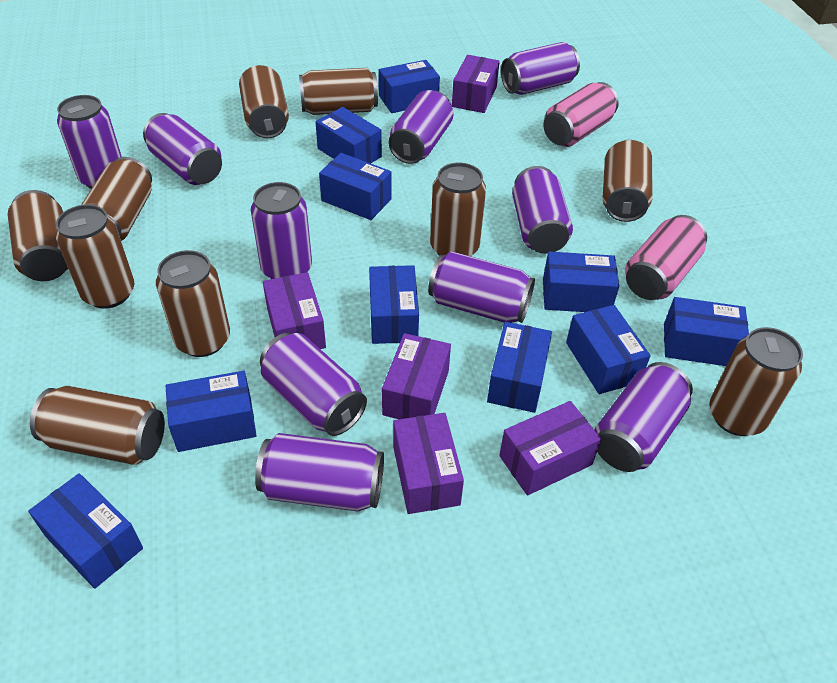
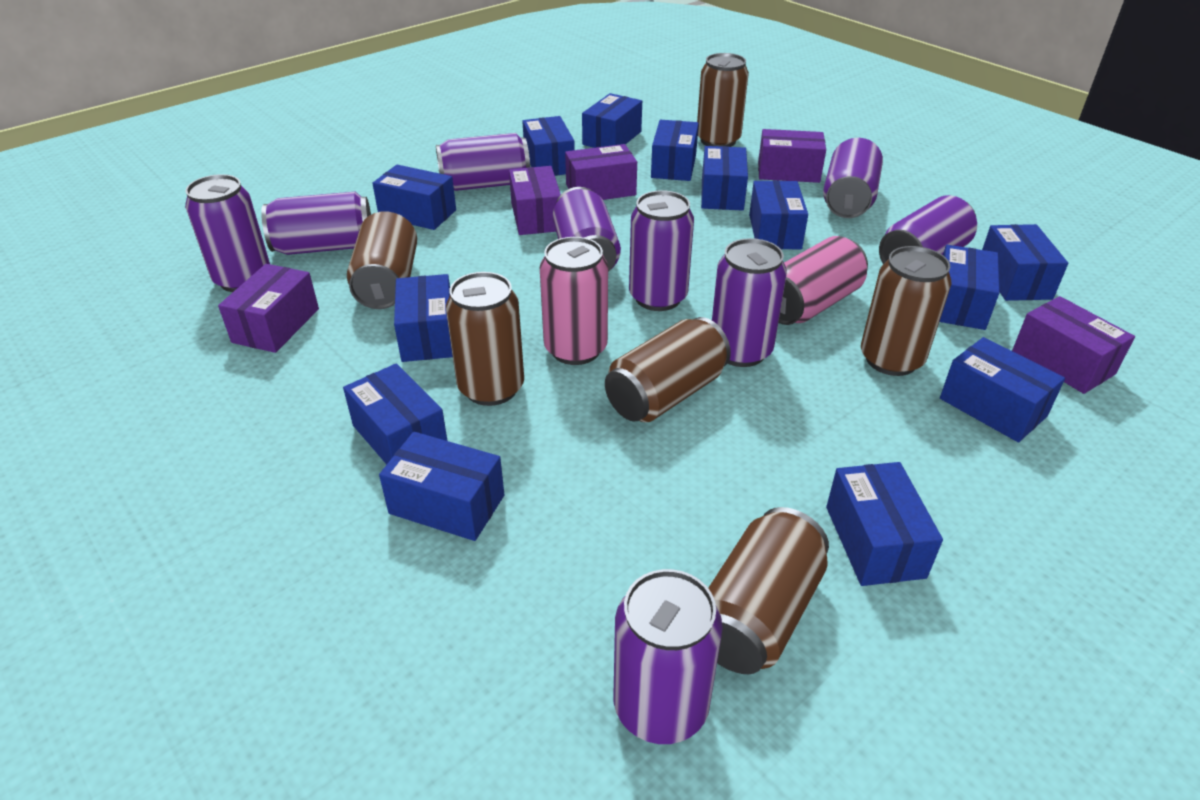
blue box: 10 -> 13
brown can: 10 -> 6
purple can: 10 -> 9

